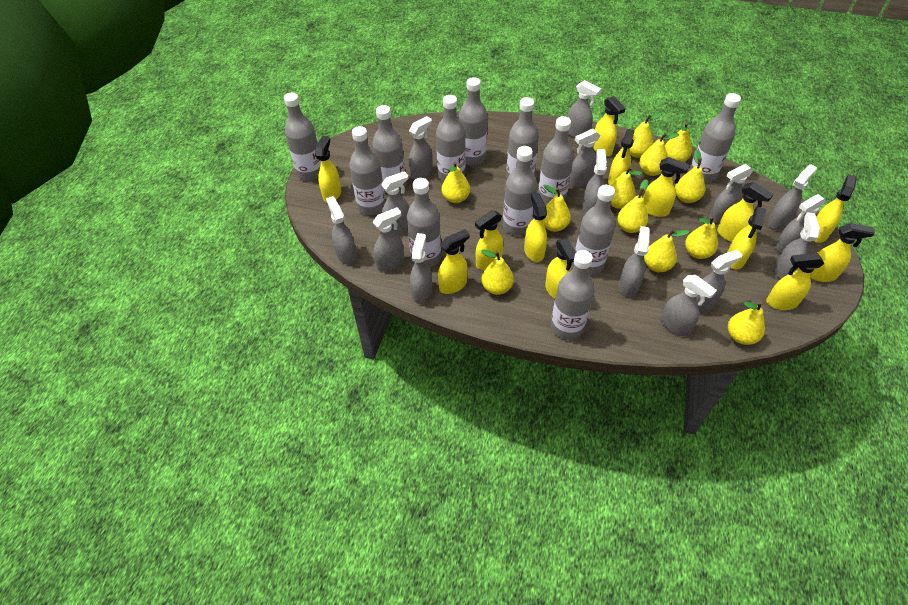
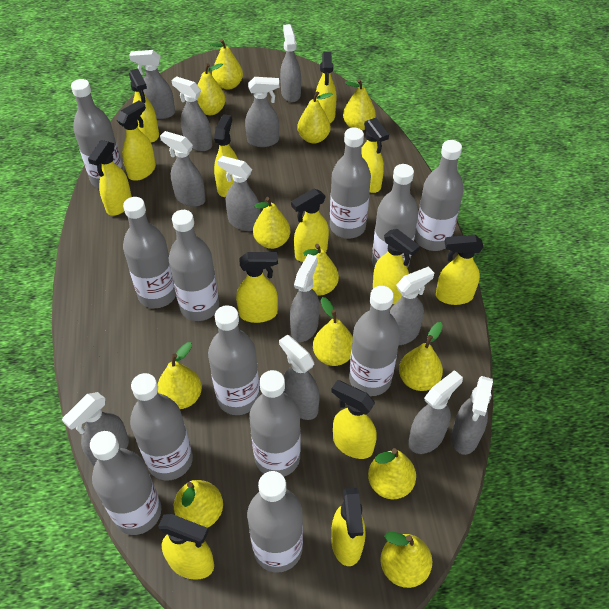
grey spray bottle: 15 -> 12

